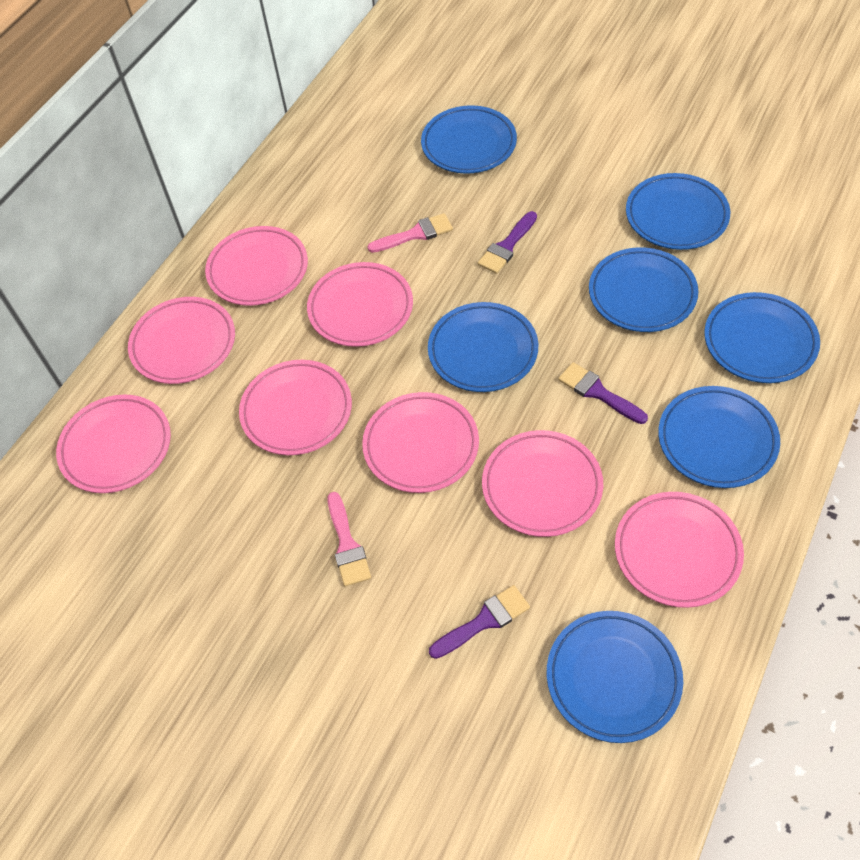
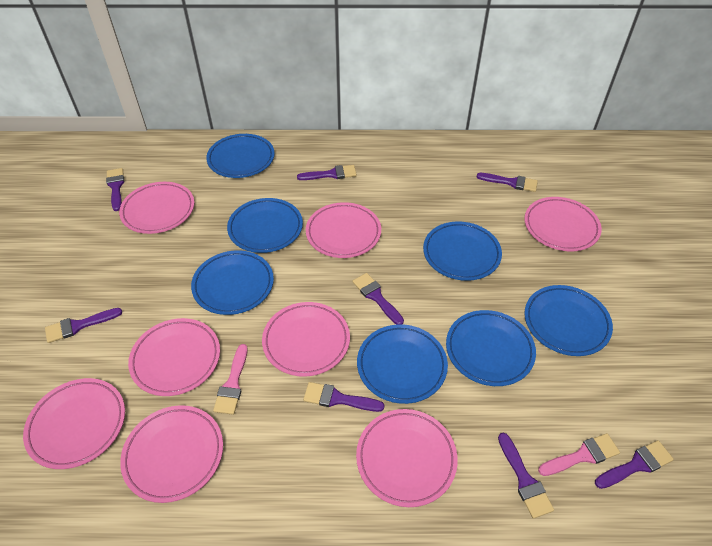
purple brush: 3 -> 8

